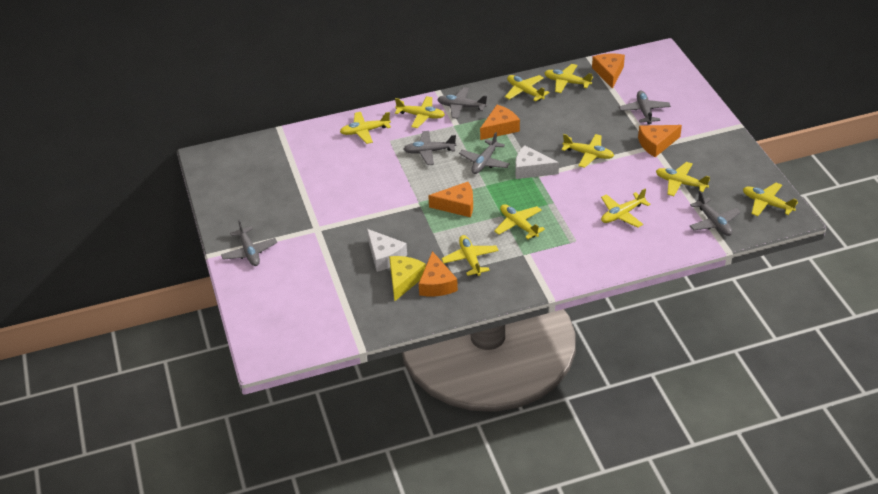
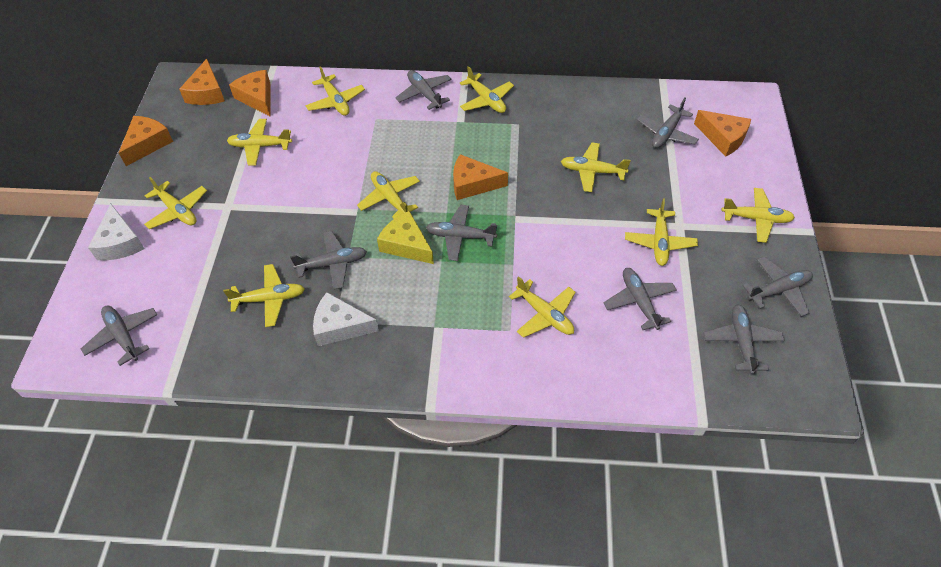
grey plane: 6 -> 8

